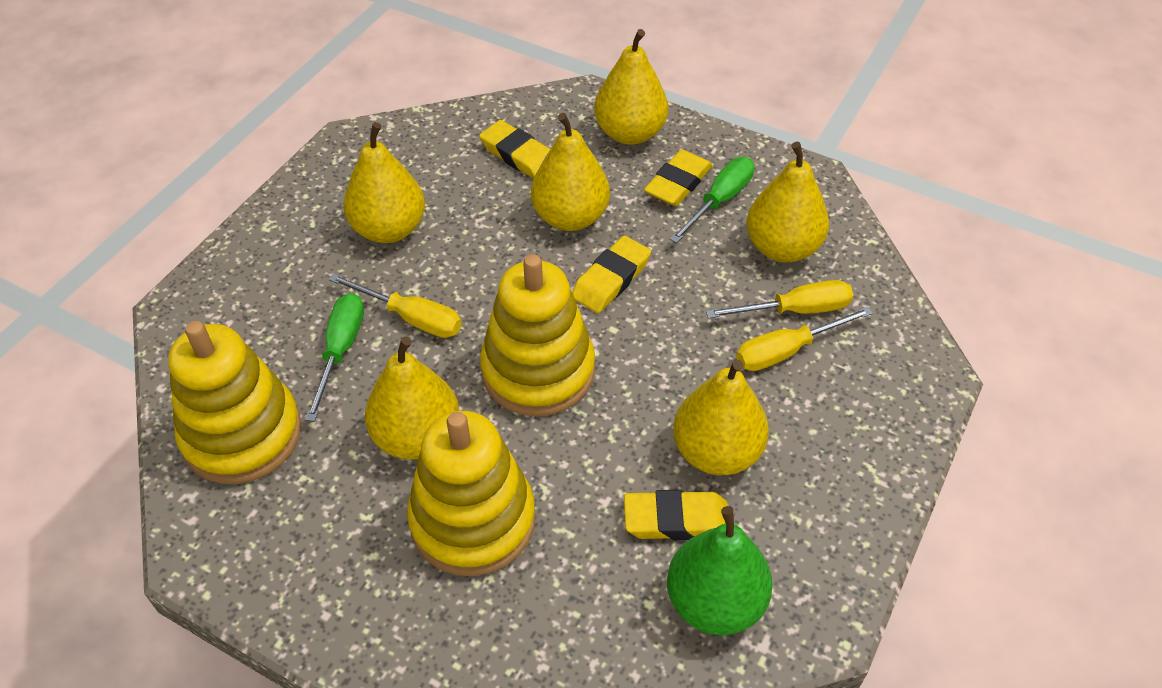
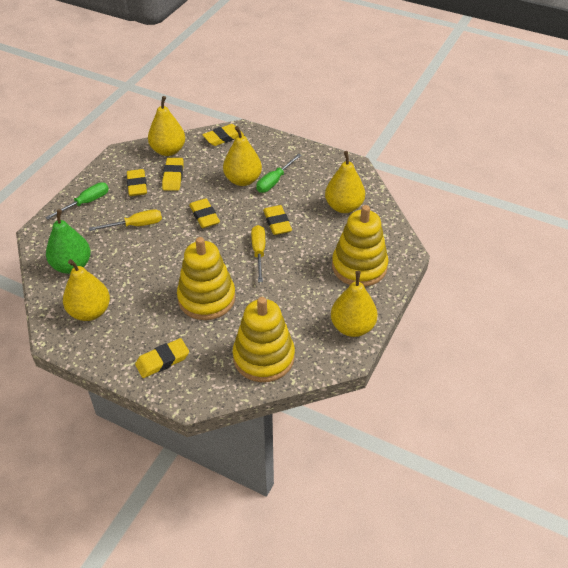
yellow eraser: 4 -> 6
yellow pear: 6 -> 5
yellow screwdriver: 3 -> 2

